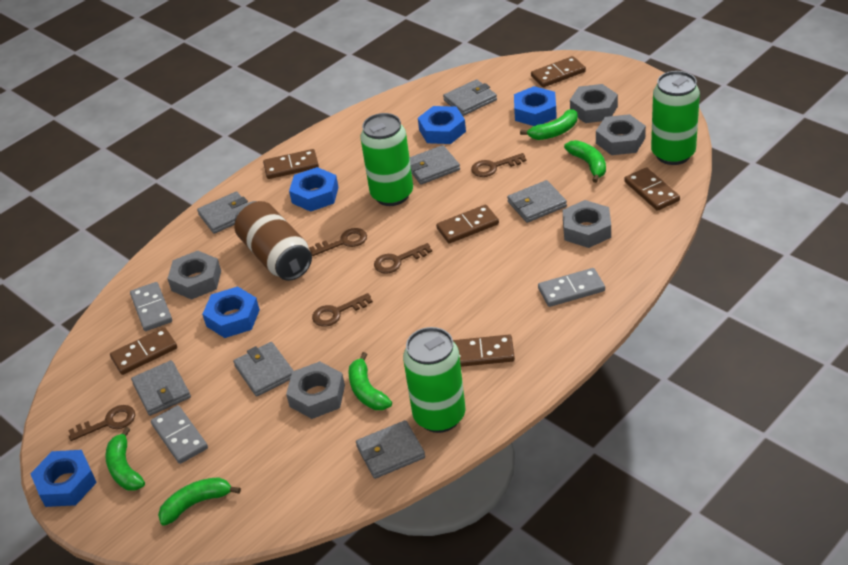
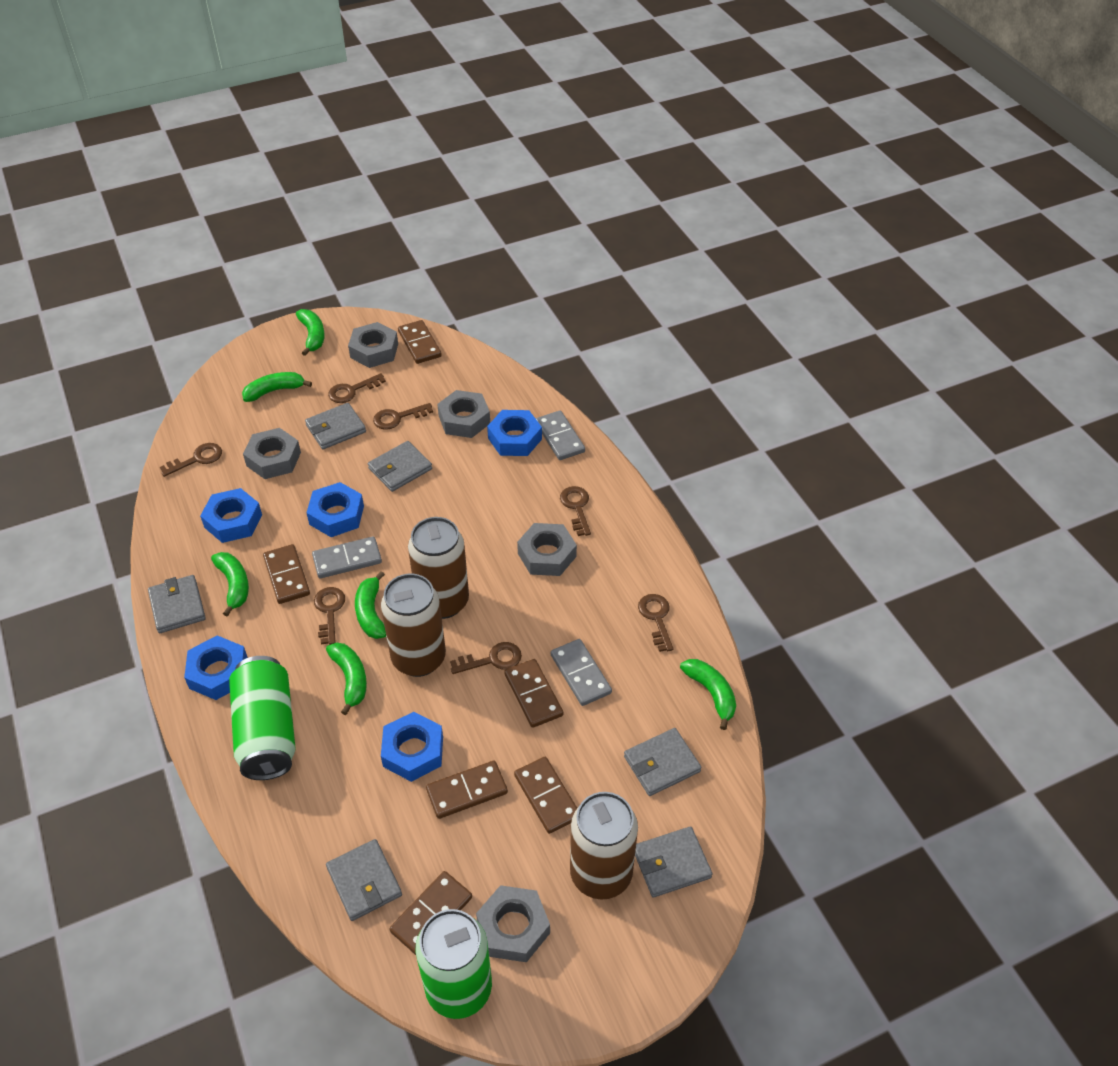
brown can: 1 -> 3
brown key: 5 -> 7
green banana: 5 -> 6
green can: 3 -> 2
grey wallet: 7 -> 6

